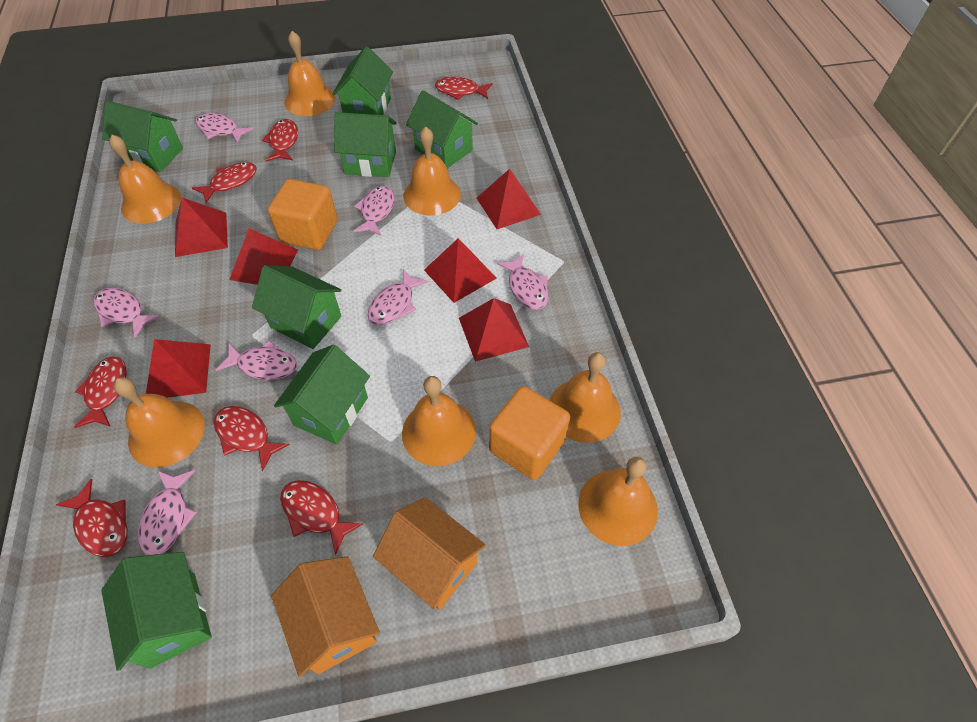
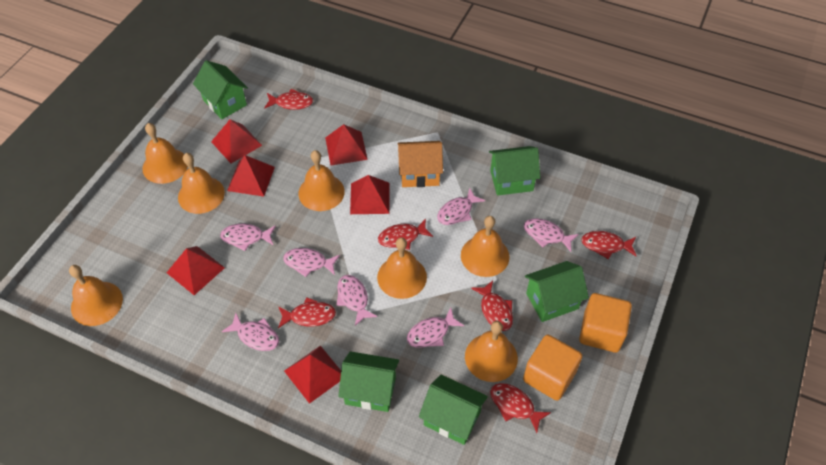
green house: 7 -> 5
orange house: 2 -> 1
red fish: 7 -> 6

